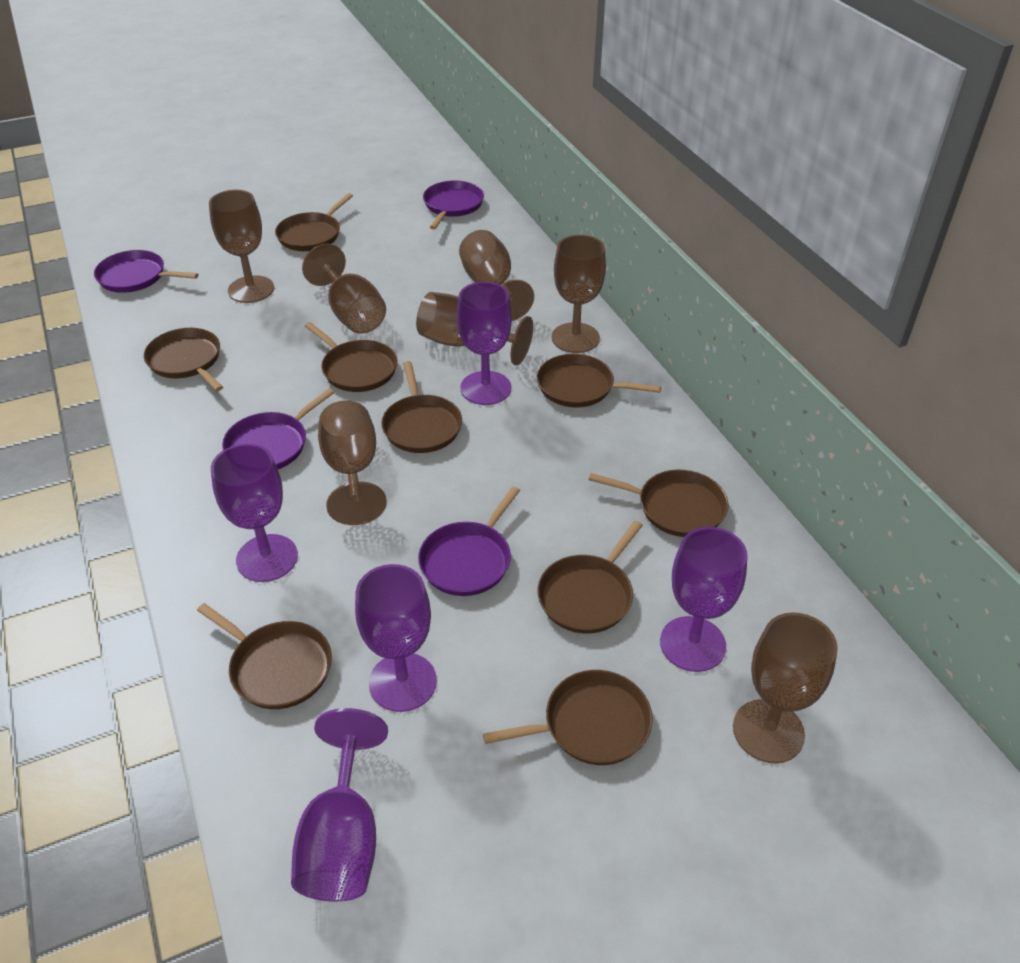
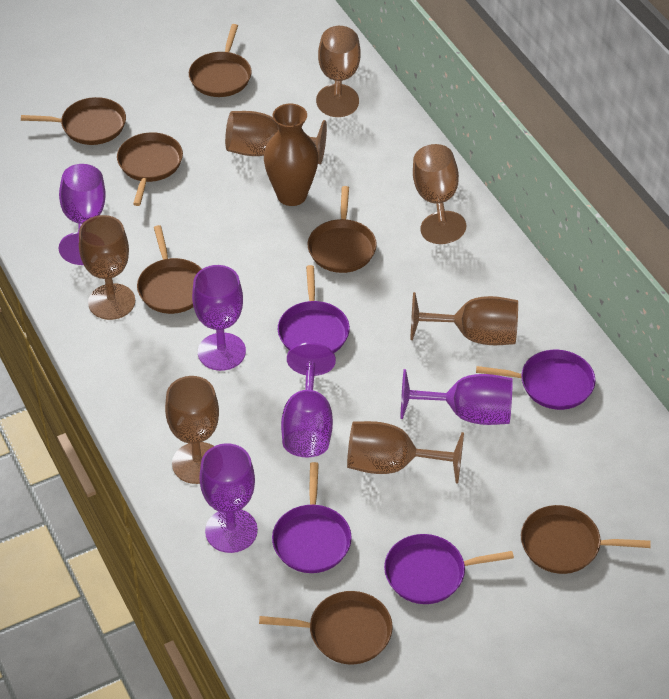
brown pan: 9 -> 7
brown vase: 0 -> 1

